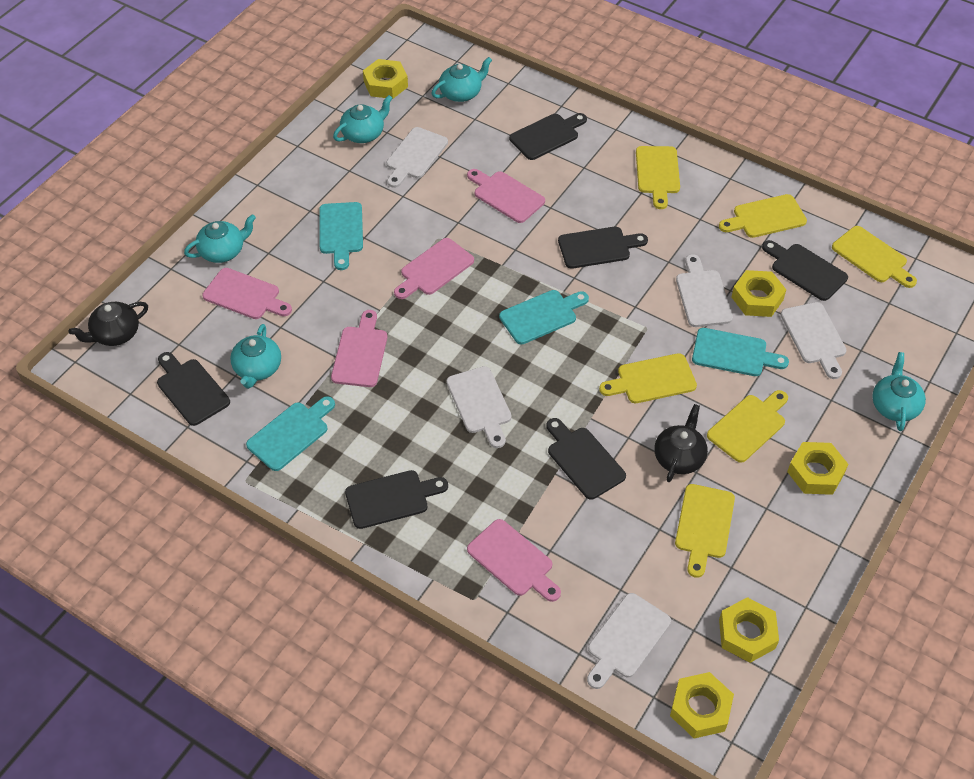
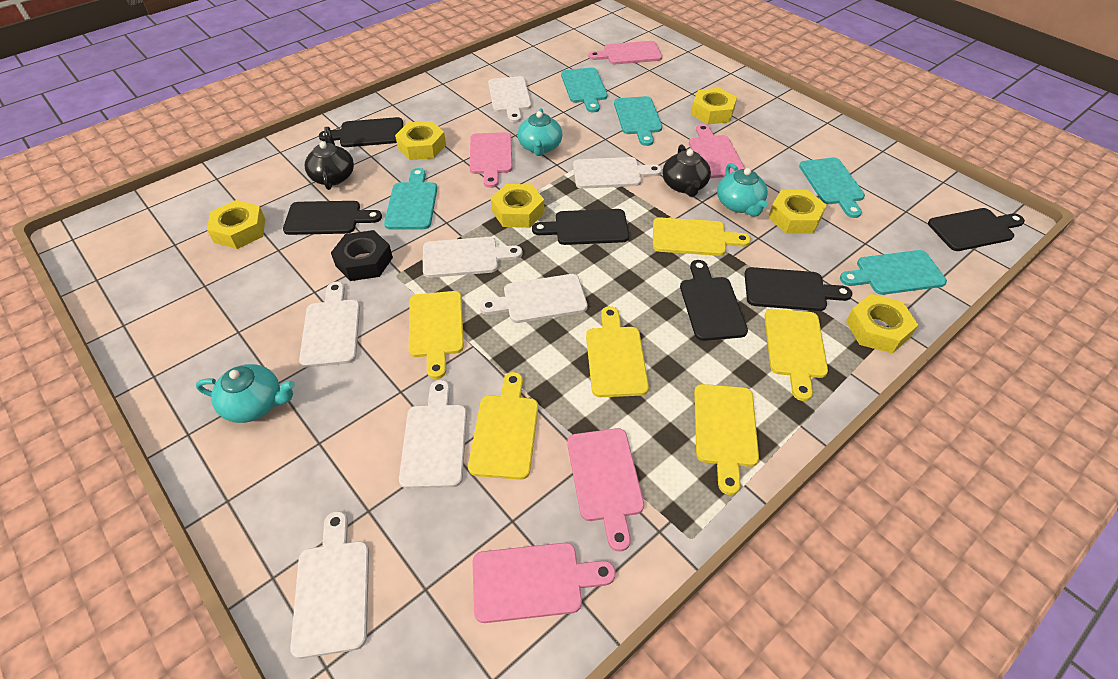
black nut: 0 -> 1
turquoise cutting board: 4 -> 5
turquoise teapot: 5 -> 3
white cutting board: 5 -> 7
yellow nut: 5 -> 6

